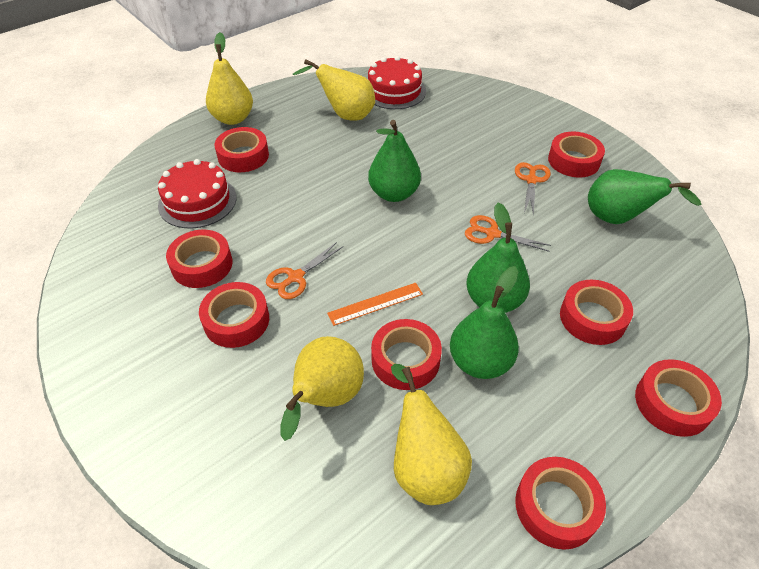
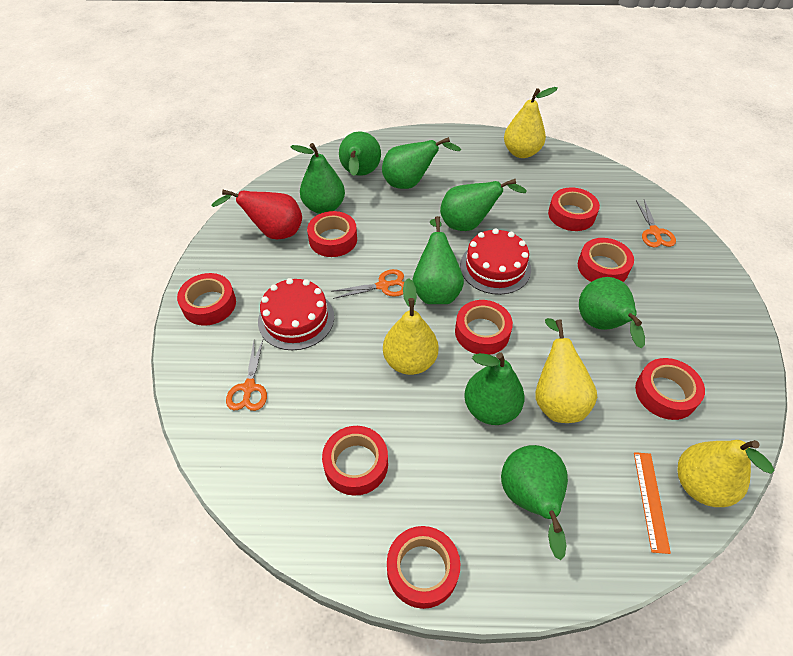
green pear: 4 -> 8
red pear: 0 -> 1

